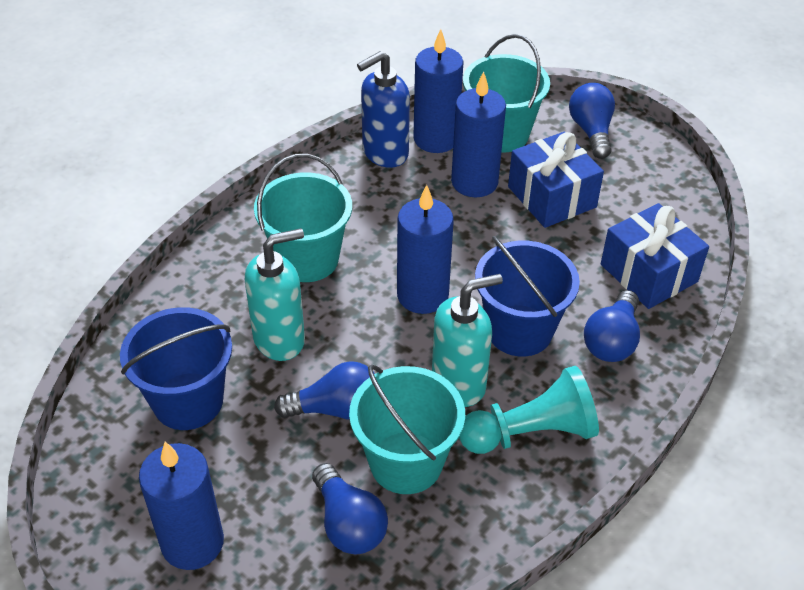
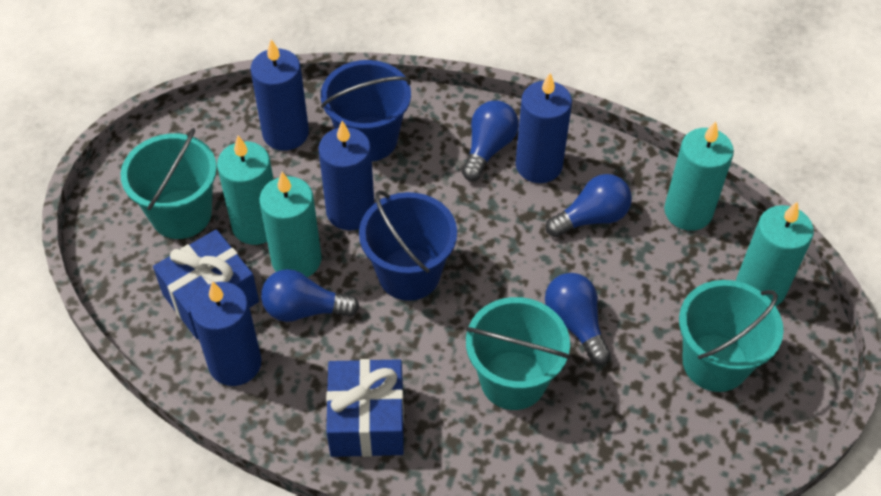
blue soap dispenser: 1 -> 0
turquoise candle: 0 -> 4
turquoise pawn: 1 -> 0
turquoise soap dispenser: 2 -> 0

